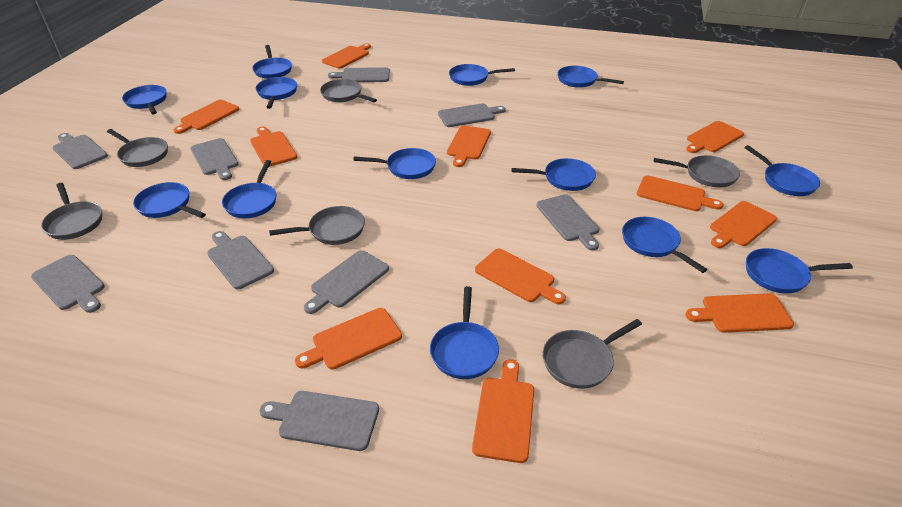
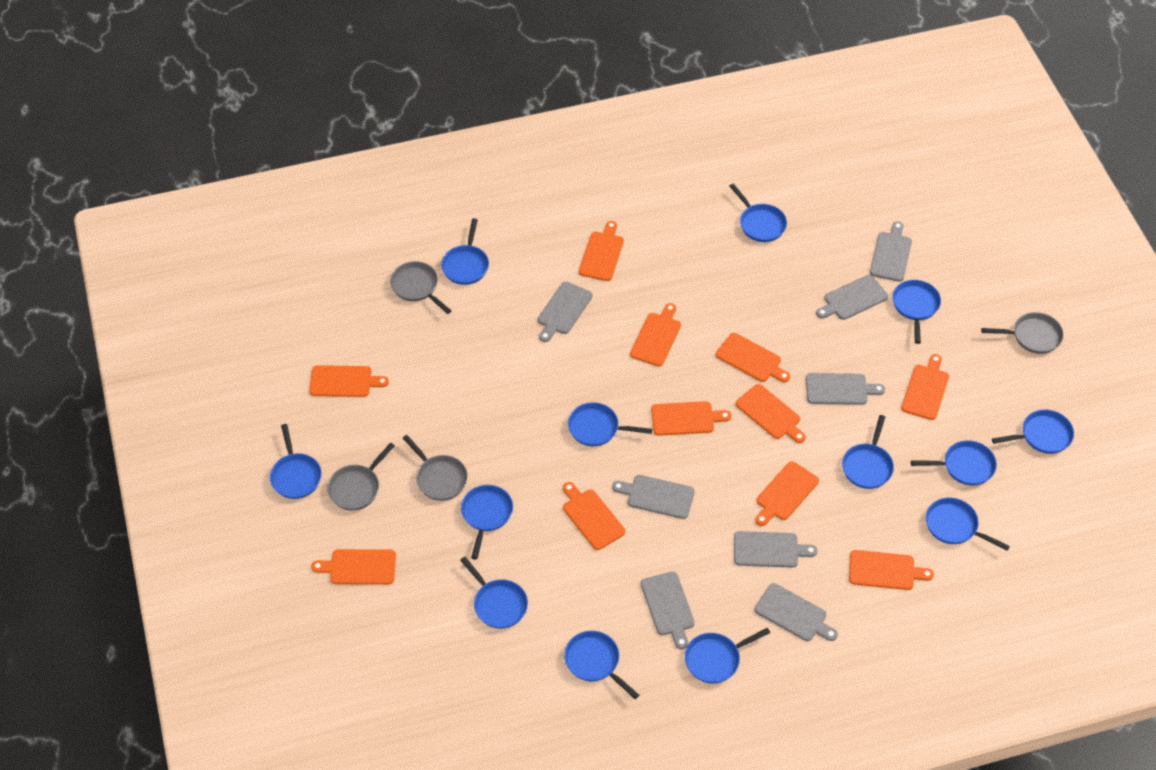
grey cutting board: 9 -> 8
grey pan: 6 -> 4

